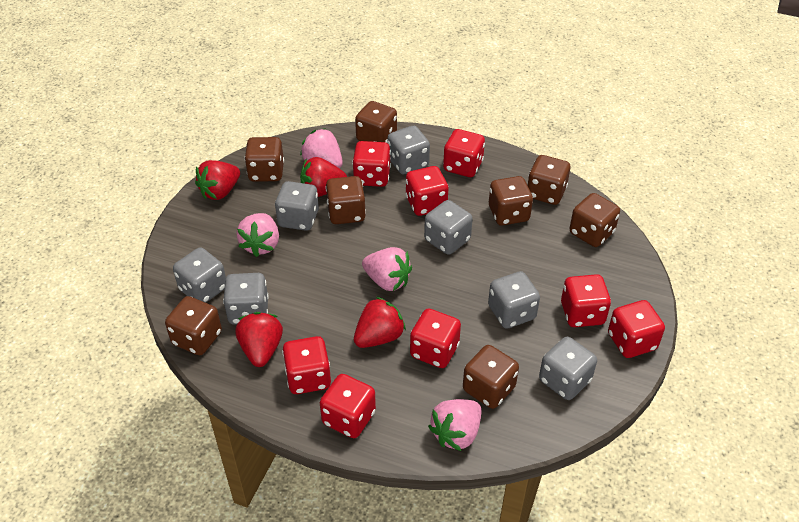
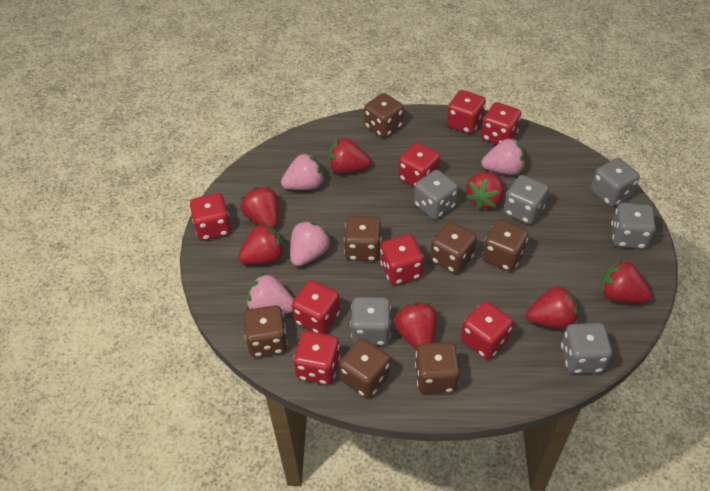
brown dice: 8 -> 7
grey dice: 7 -> 6
red strawberry: 4 -> 7

